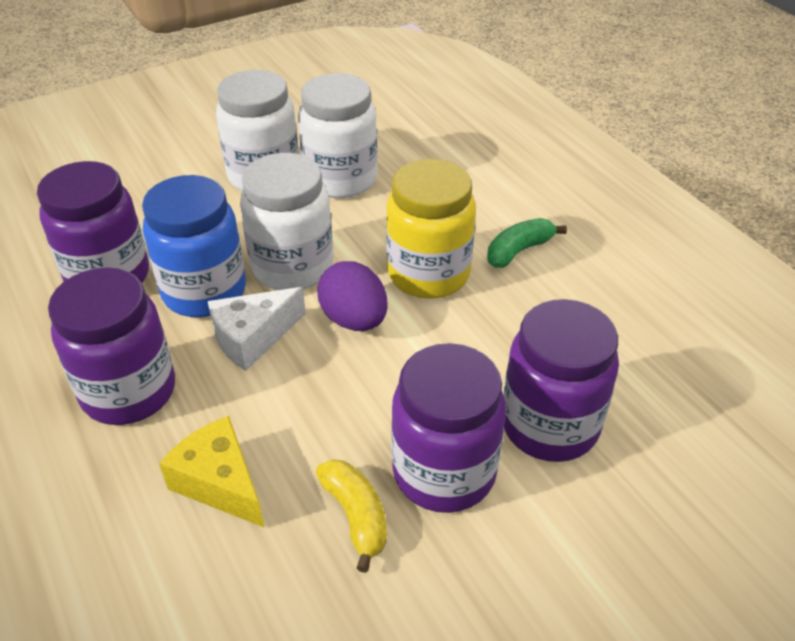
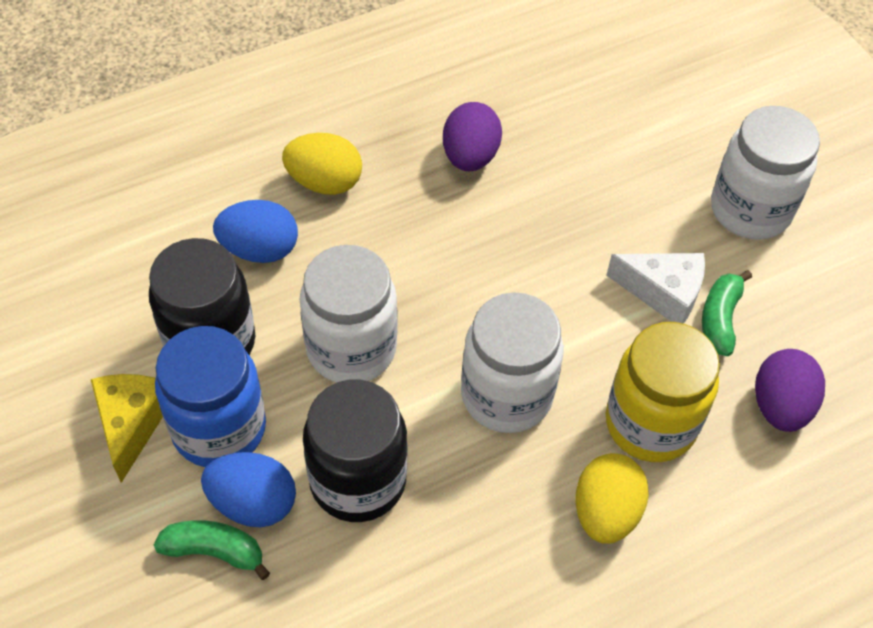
black jar: 0 -> 2
blue egg: 0 -> 2
green banana: 1 -> 2
purple egg: 1 -> 2
purple jar: 4 -> 0
yellow banana: 1 -> 0
yellow egg: 0 -> 2

